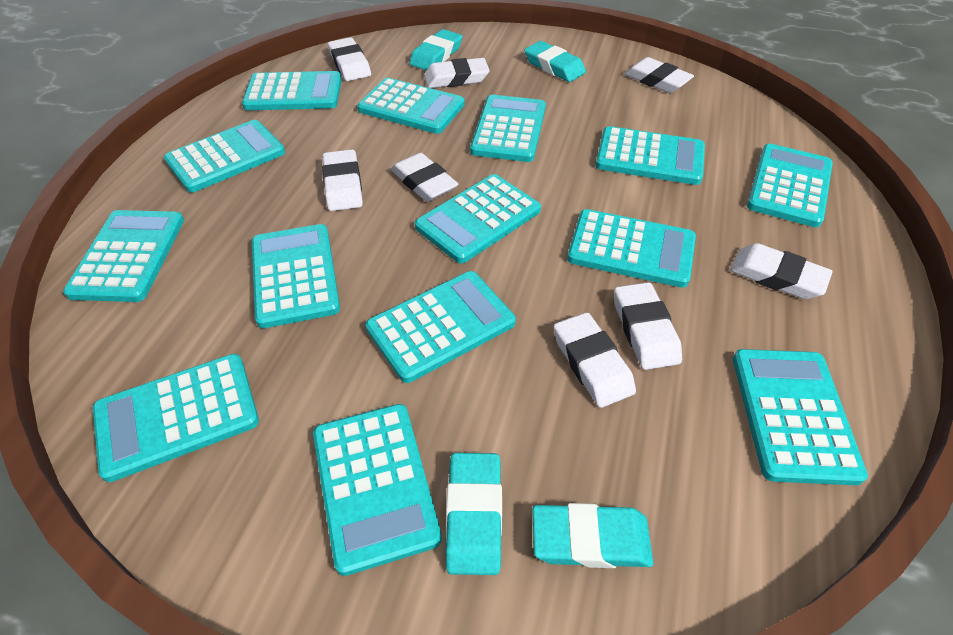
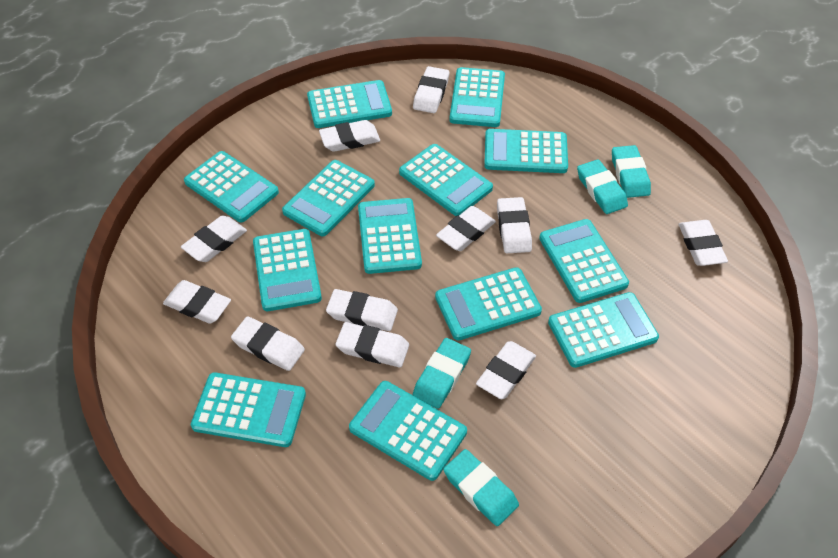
turquoise calculator: 14 -> 13
white eraser: 8 -> 11

